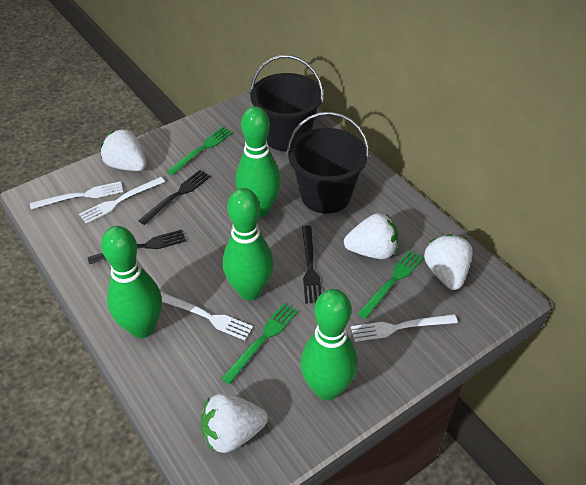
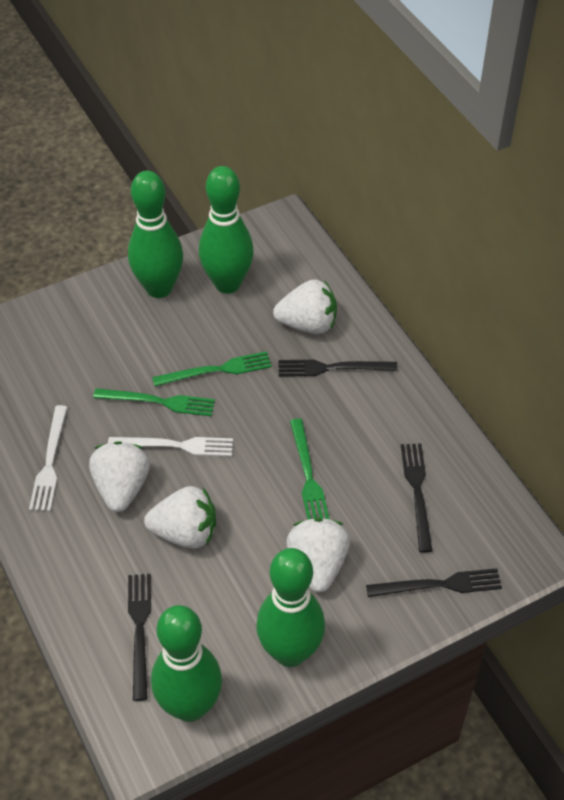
black bucket: 2 -> 0
black fork: 3 -> 4
white fork: 4 -> 2

